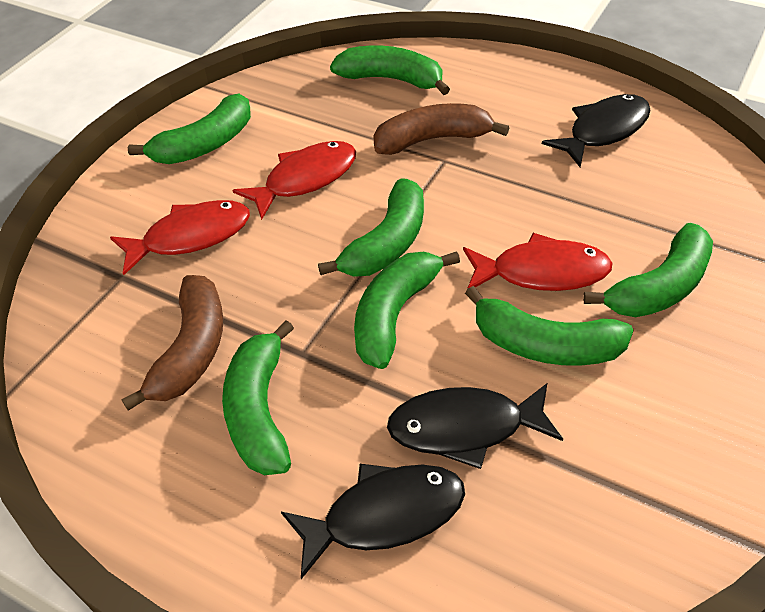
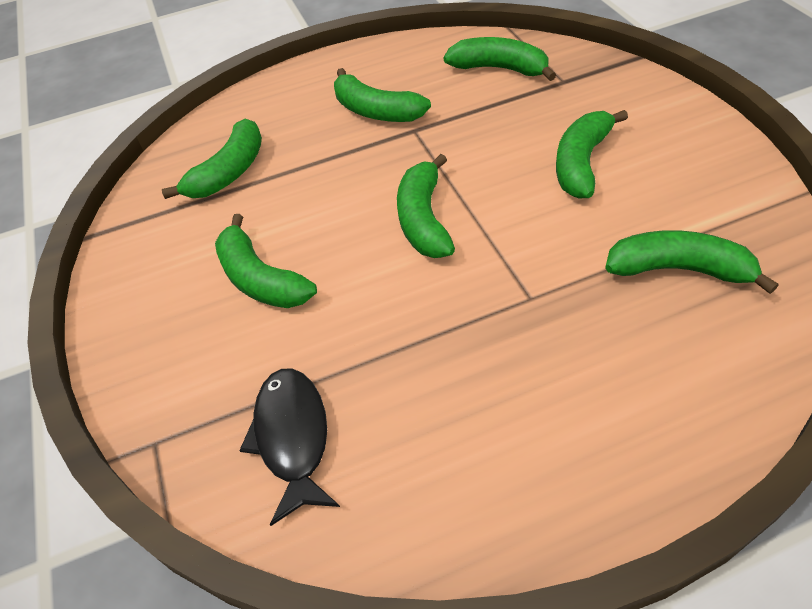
black fish: 3 -> 1
brown banana: 2 -> 0
red fish: 3 -> 0

